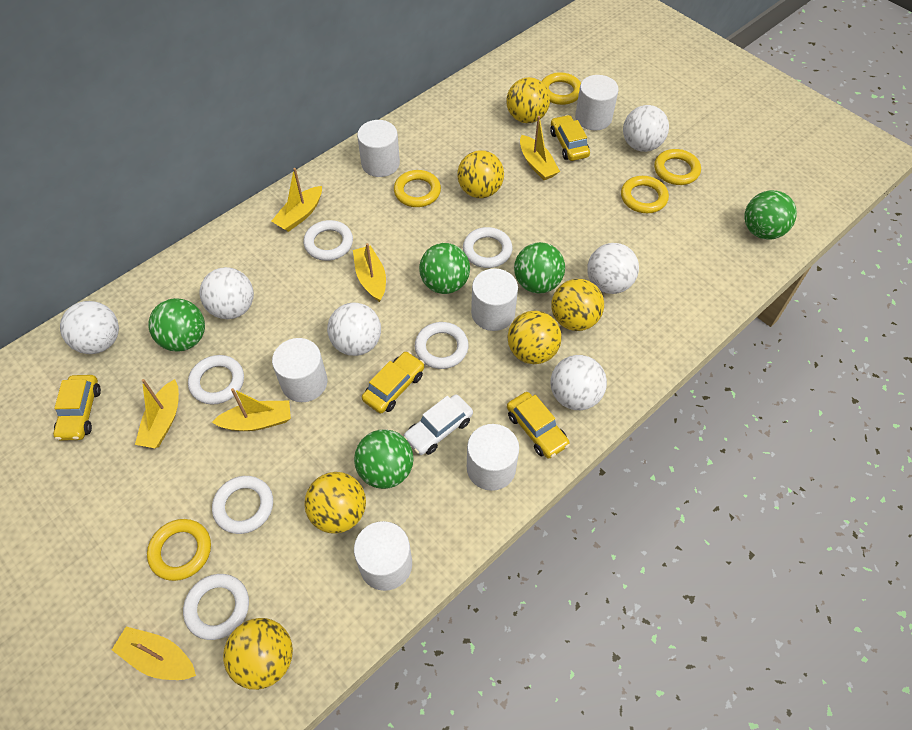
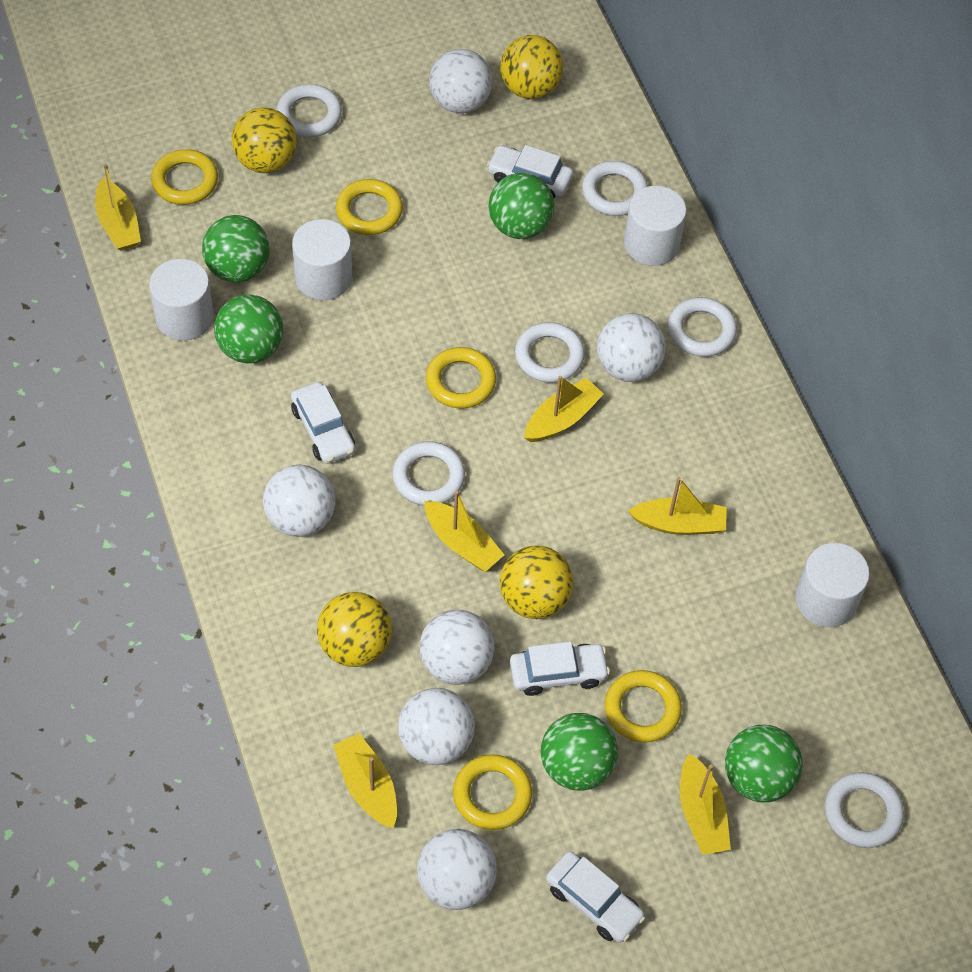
white car: 1 -> 4
white cylinder: 6 -> 4
yellow ball: 6 -> 4
yellow car: 4 -> 0

